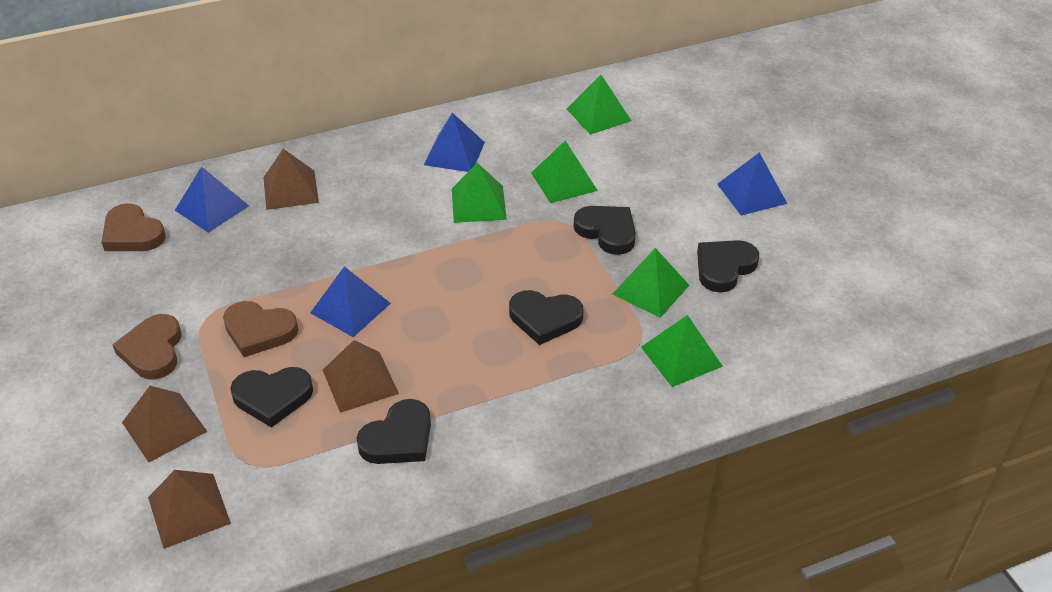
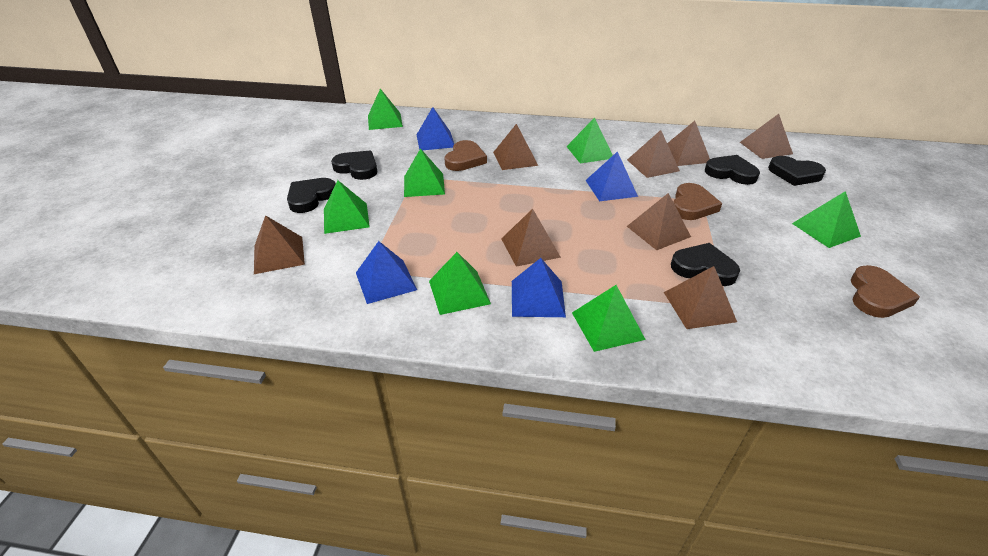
brown pyramid: 4 -> 8
green pyramid: 5 -> 7

